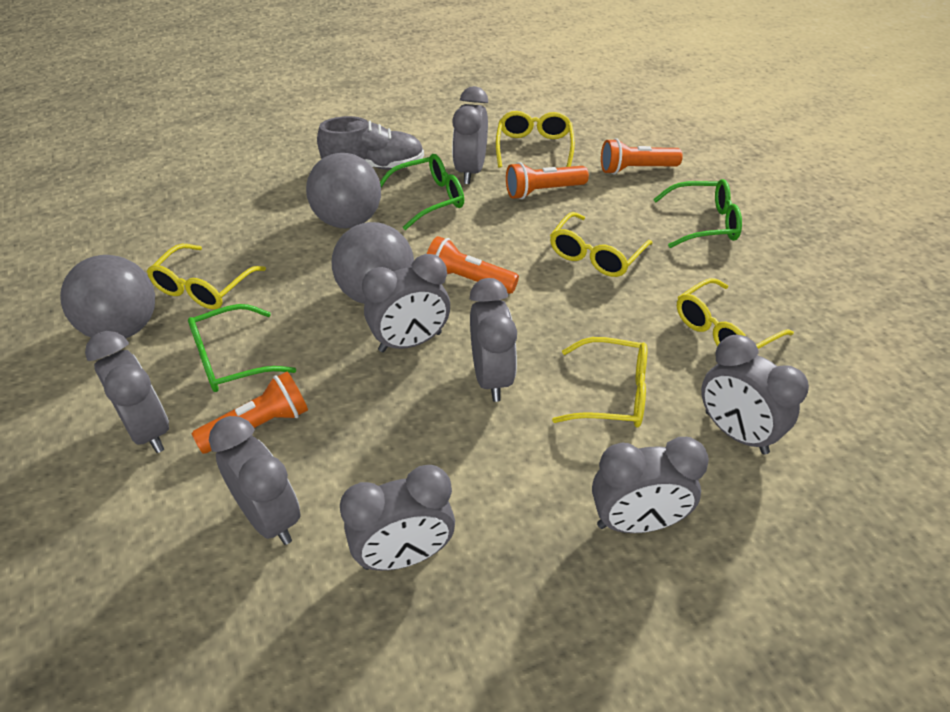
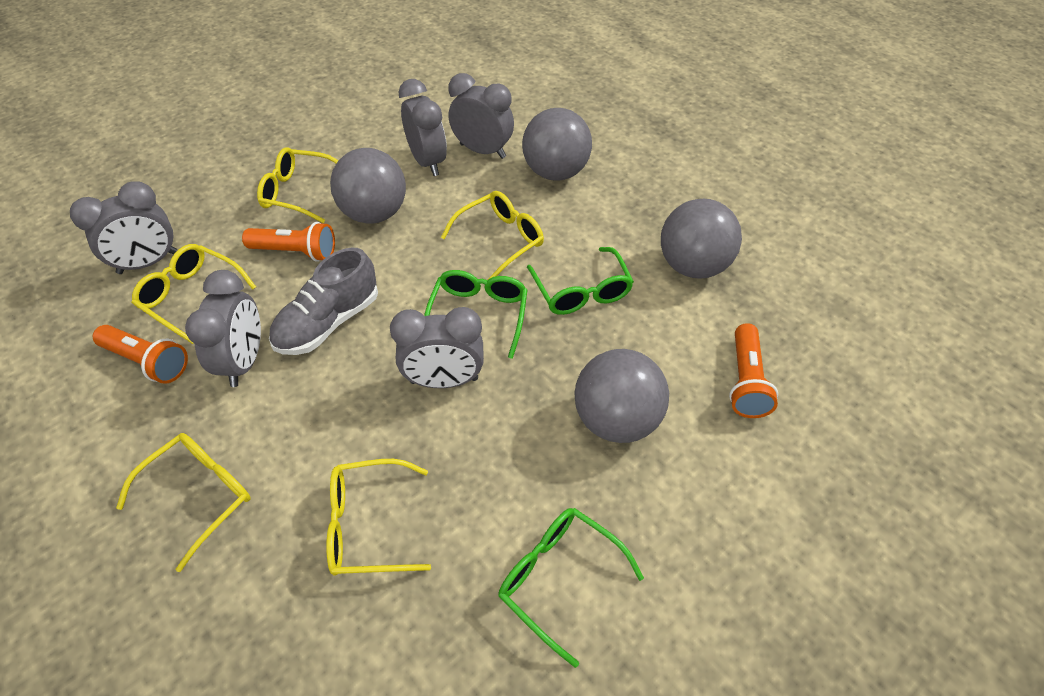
grey ball: 3 -> 4
grey clock: 8 -> 5
orange flashlight: 4 -> 3

